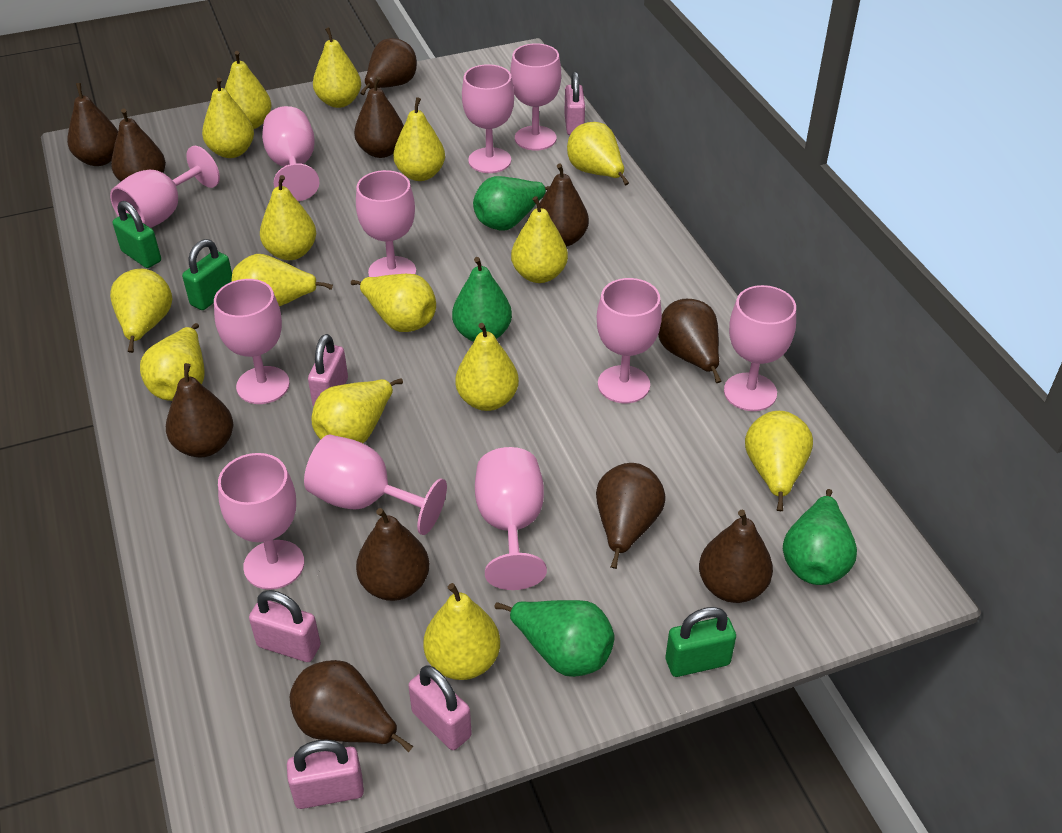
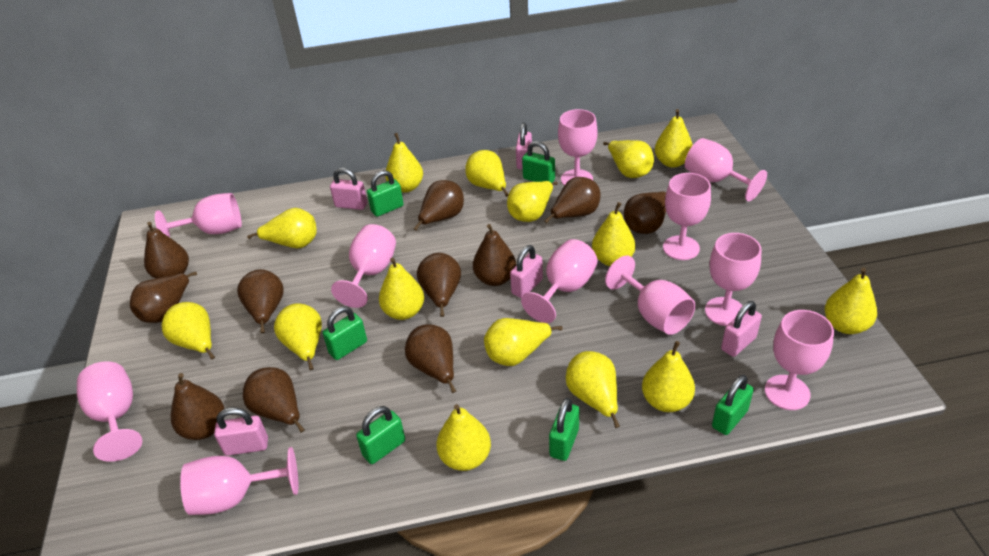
green padlock: 3 -> 6
green pear: 4 -> 0

